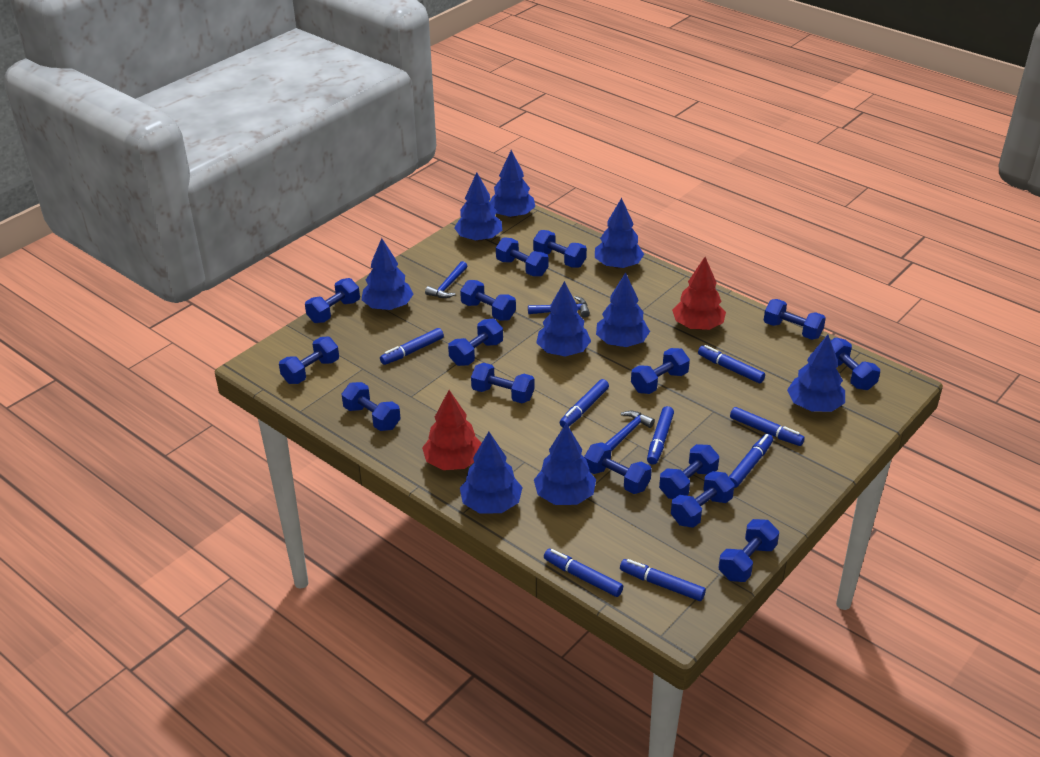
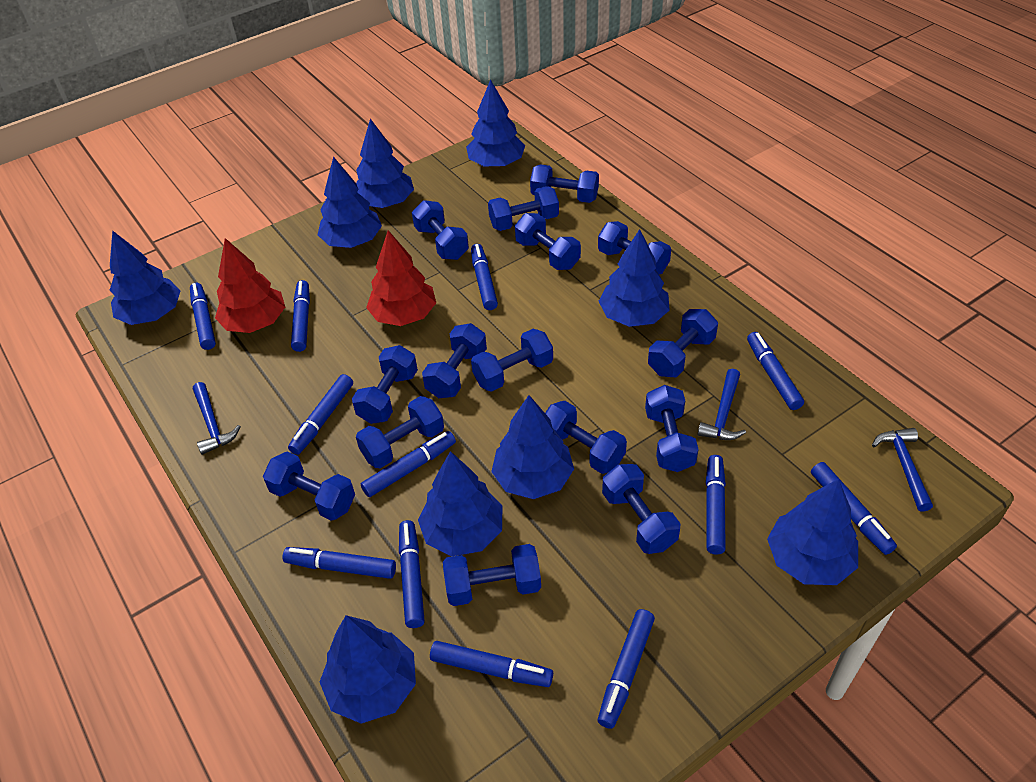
blue marker: 8 -> 12

